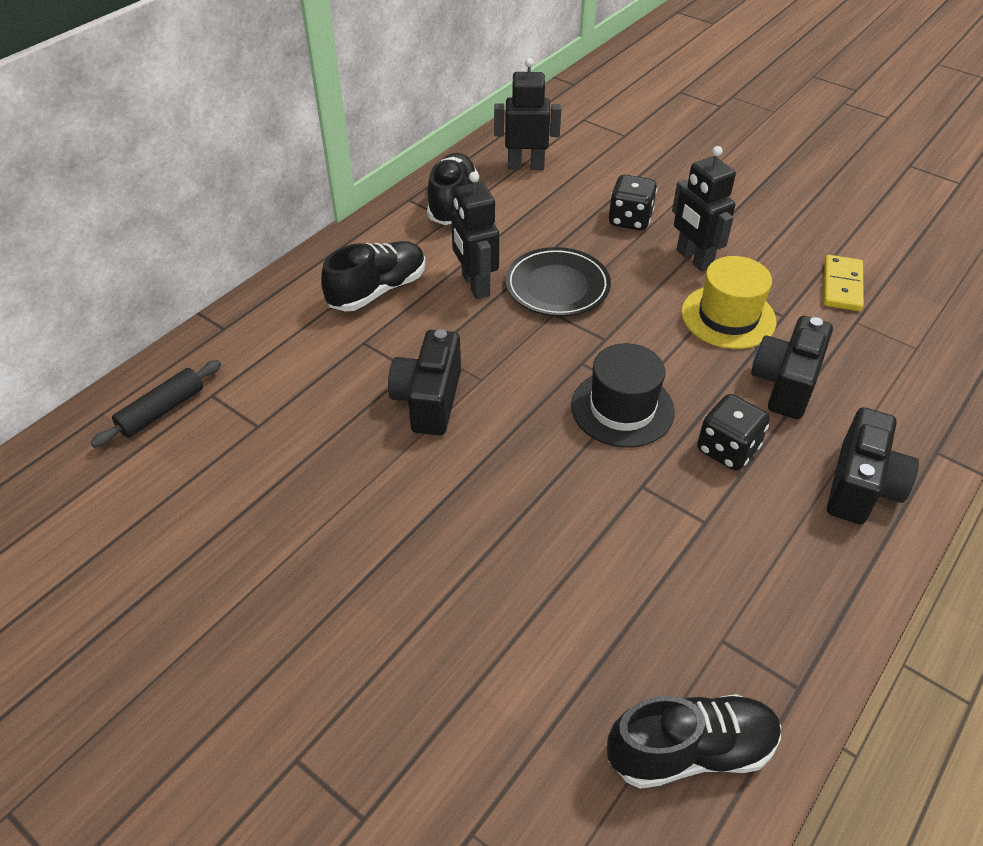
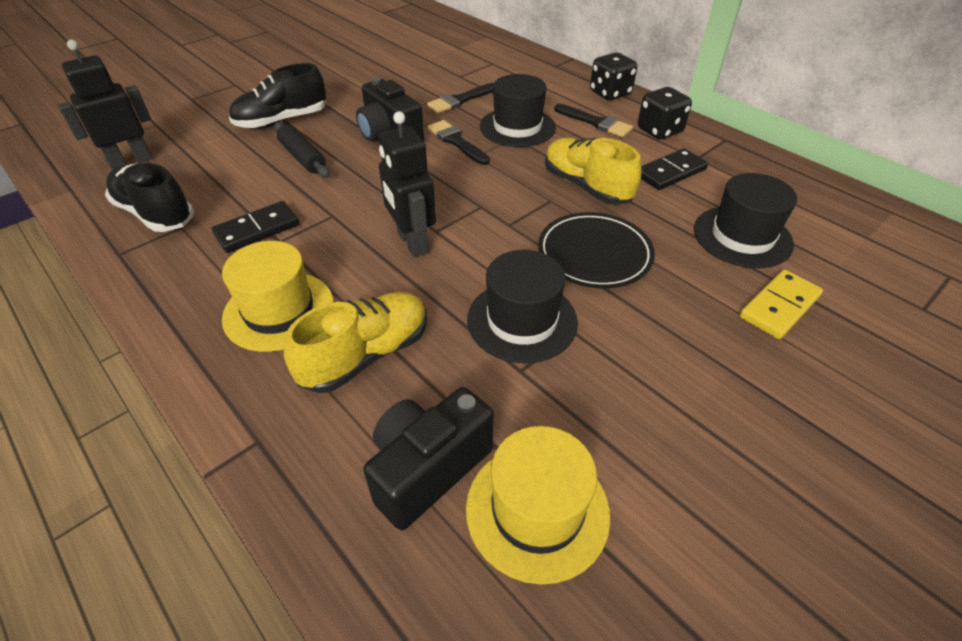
black brush: 0 -> 3
black camera: 3 -> 2
black domino: 0 -> 2
black hat: 1 -> 3
black robot: 3 -> 2
black shoe: 3 -> 2
yellow hat: 1 -> 2
yellow shoe: 0 -> 2

